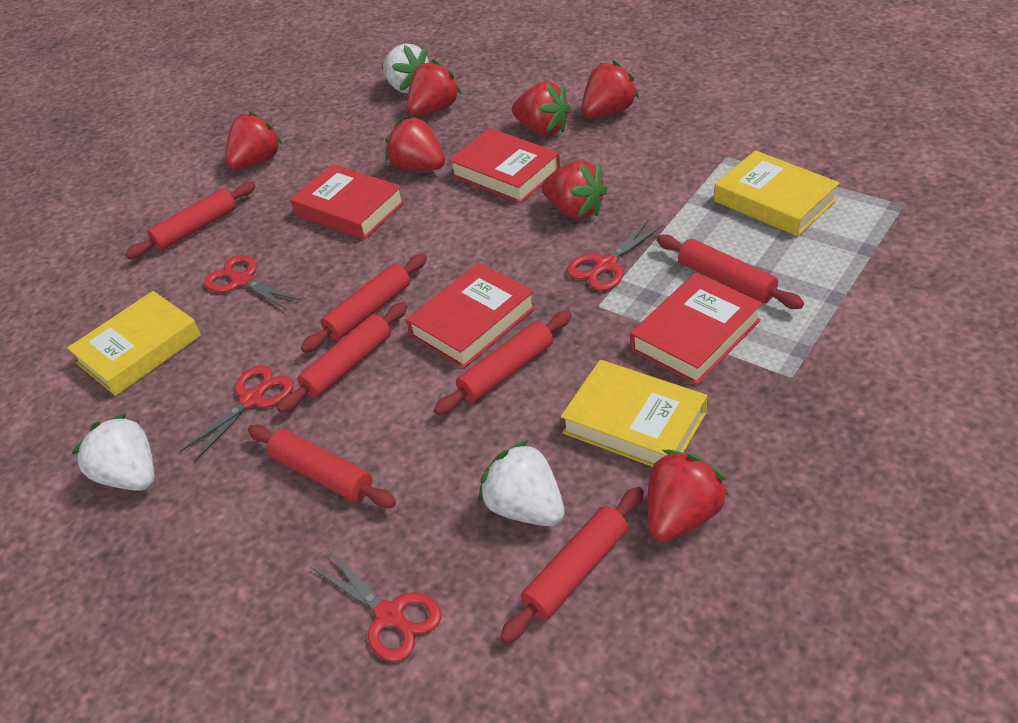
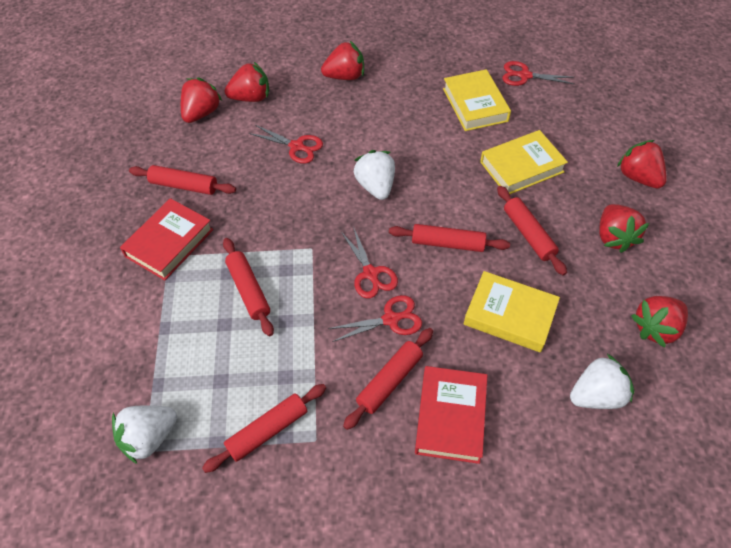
red book: 4 -> 2
red rolling pin: 7 -> 6
red strawberry: 7 -> 6

